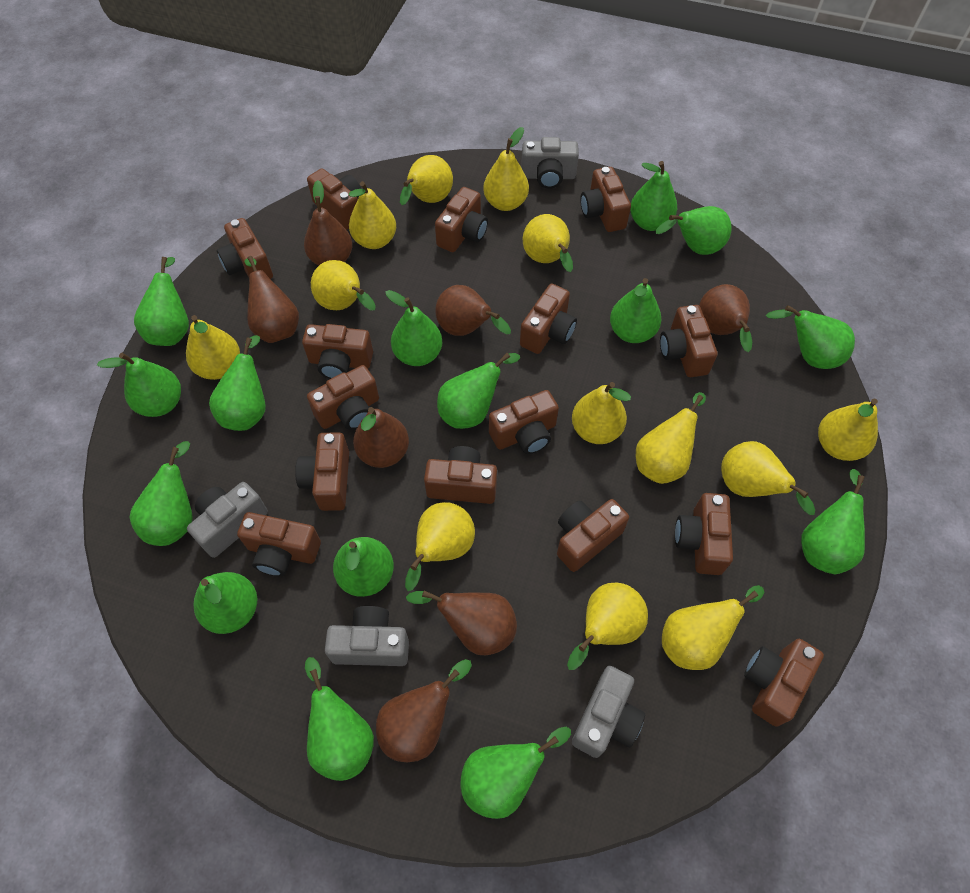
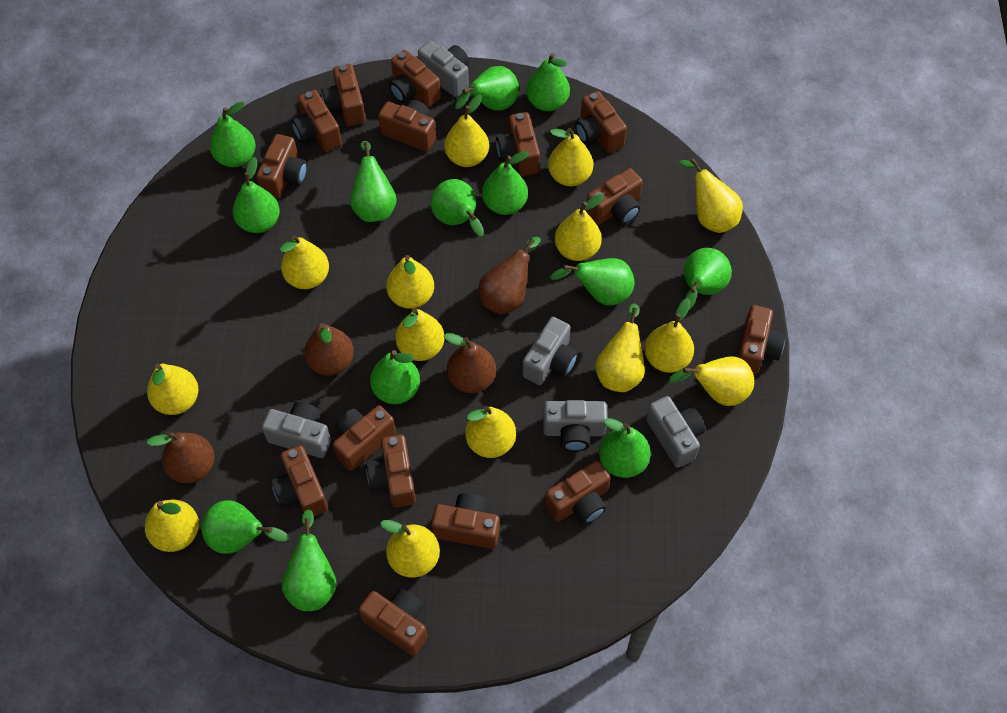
brown pear: 7 -> 4
green pear: 15 -> 13
grey camera: 4 -> 5
yellow pear: 13 -> 14

